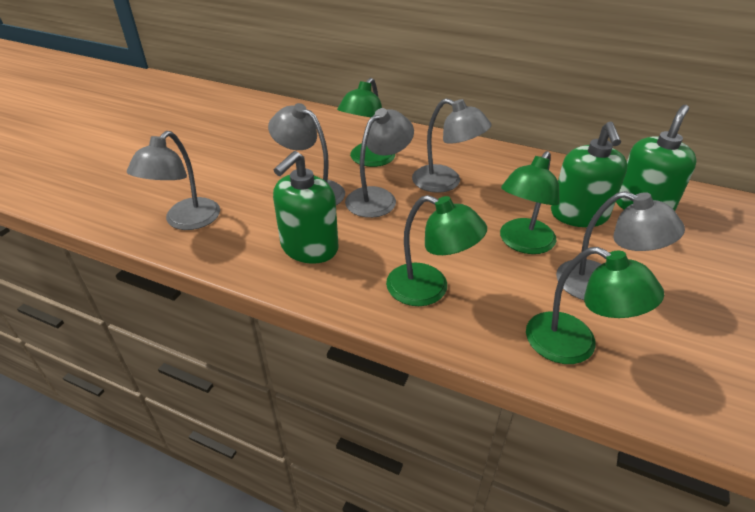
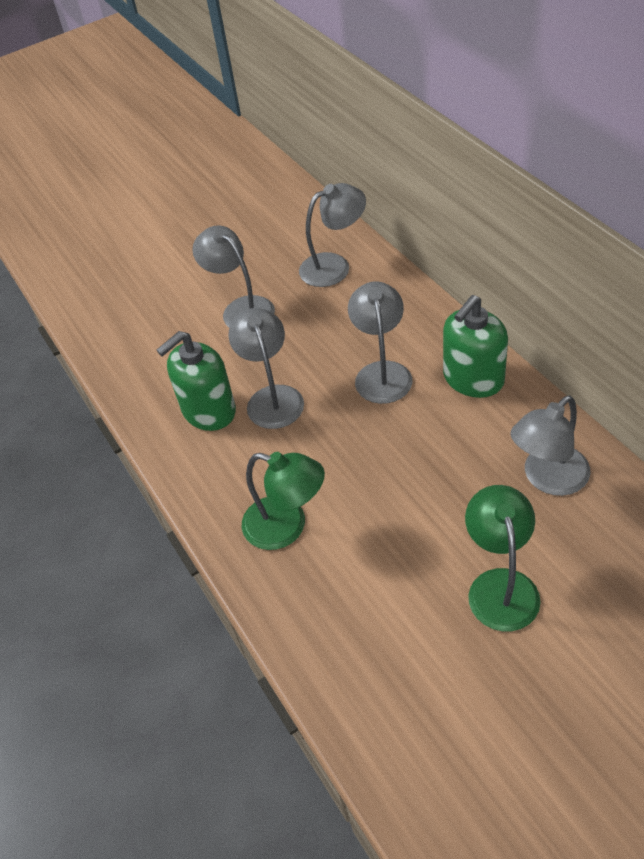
green lamp: 4 -> 2
green soap dispenser: 3 -> 2

